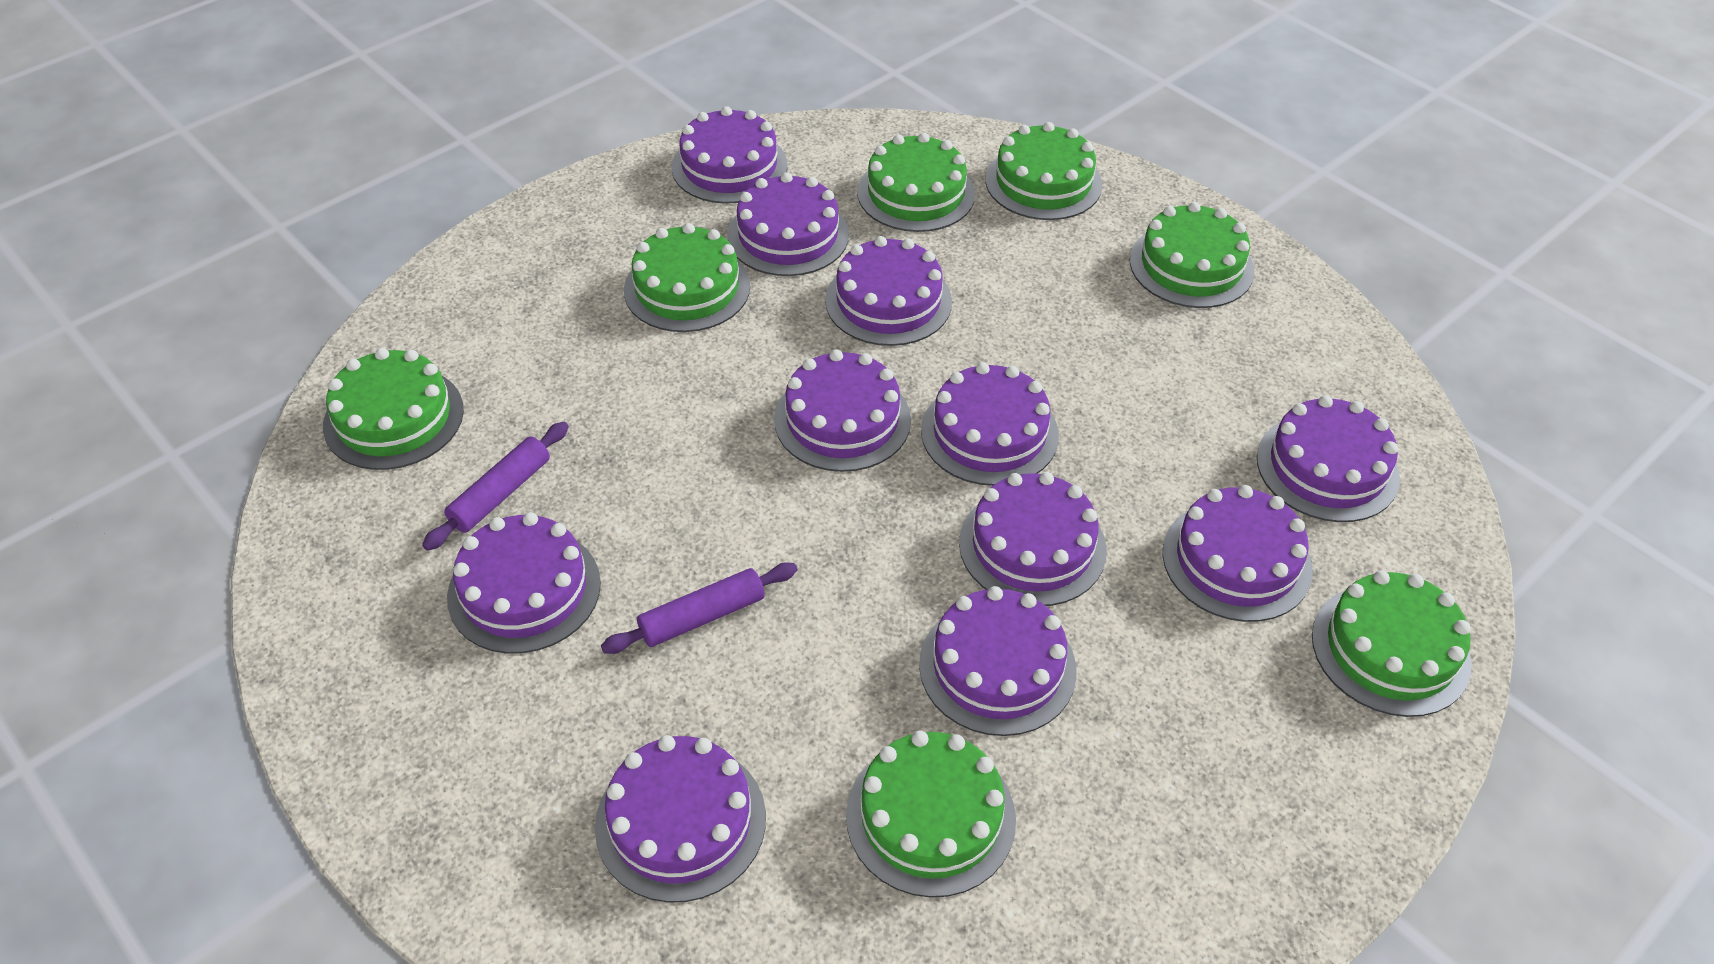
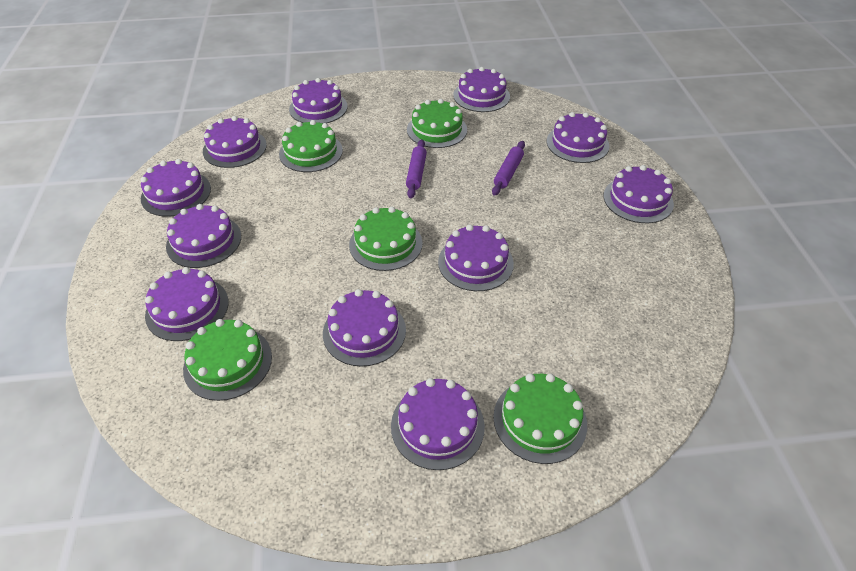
green cake: 7 -> 5

